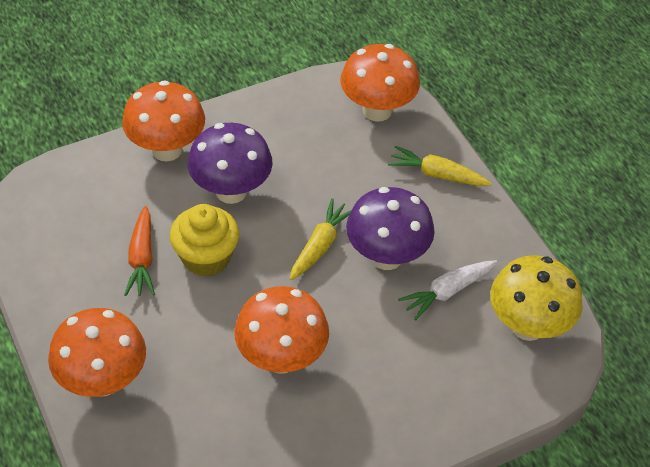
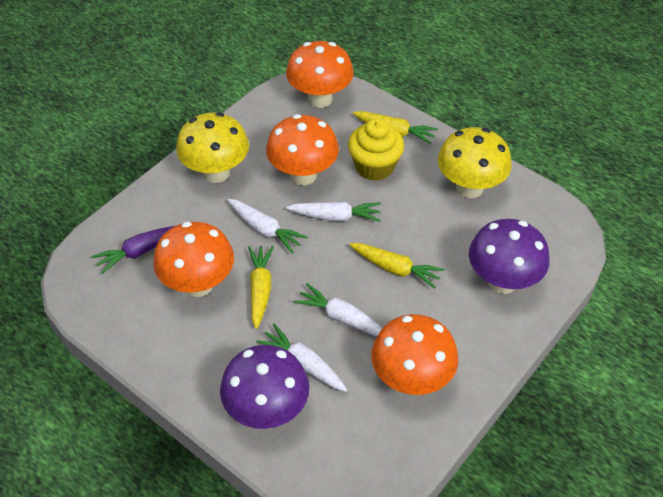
orange carrot: 1 -> 0
purple carrot: 0 -> 1
white carrot: 1 -> 4
yellow carrot: 2 -> 3
yellow mushroom: 1 -> 2

